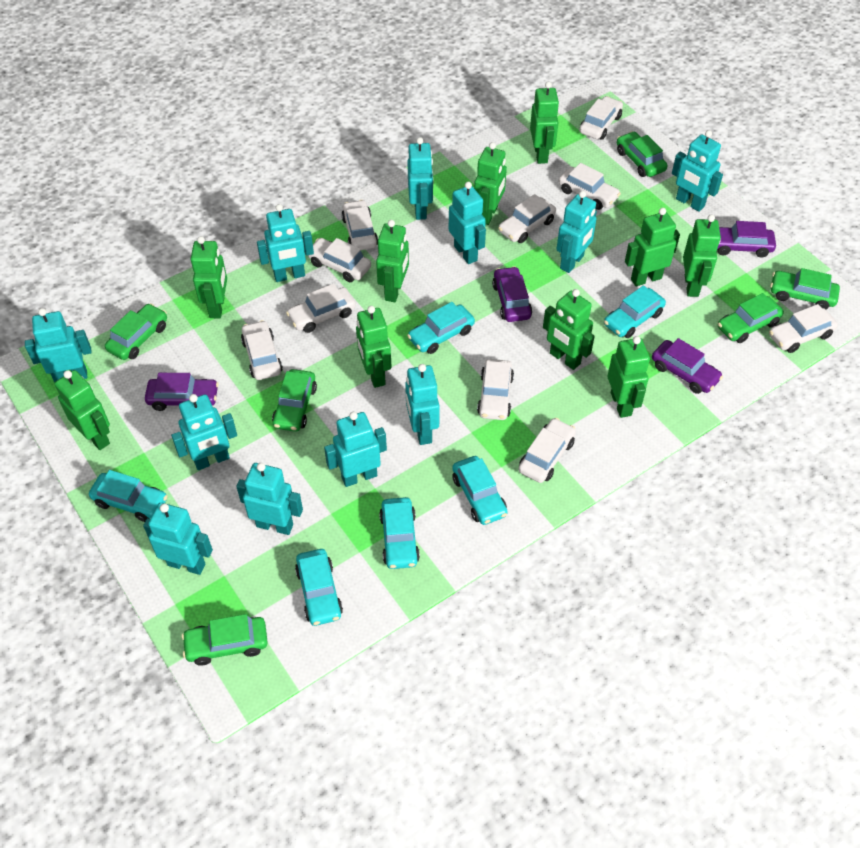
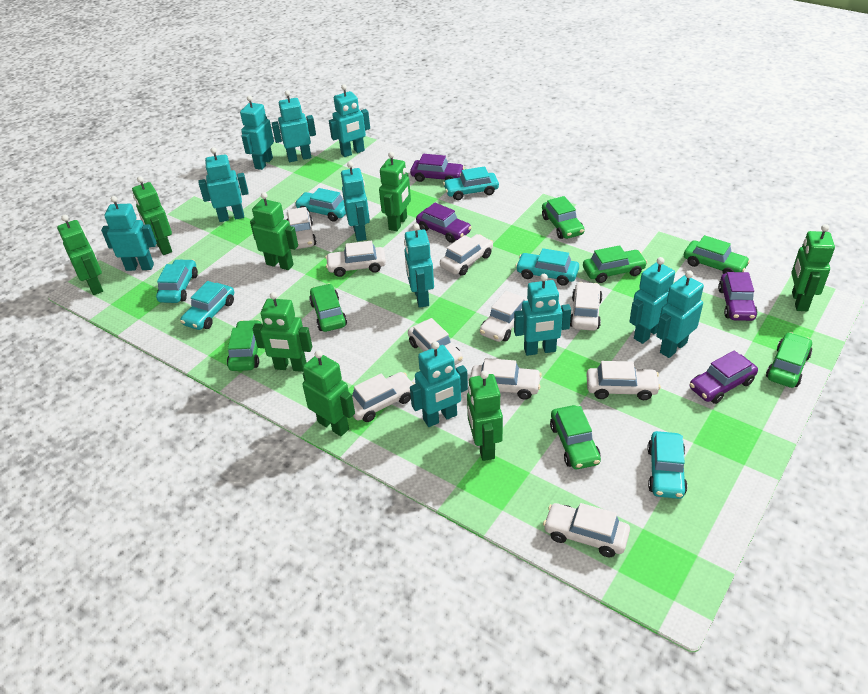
green car: 6 -> 7
green robot: 10 -> 8

